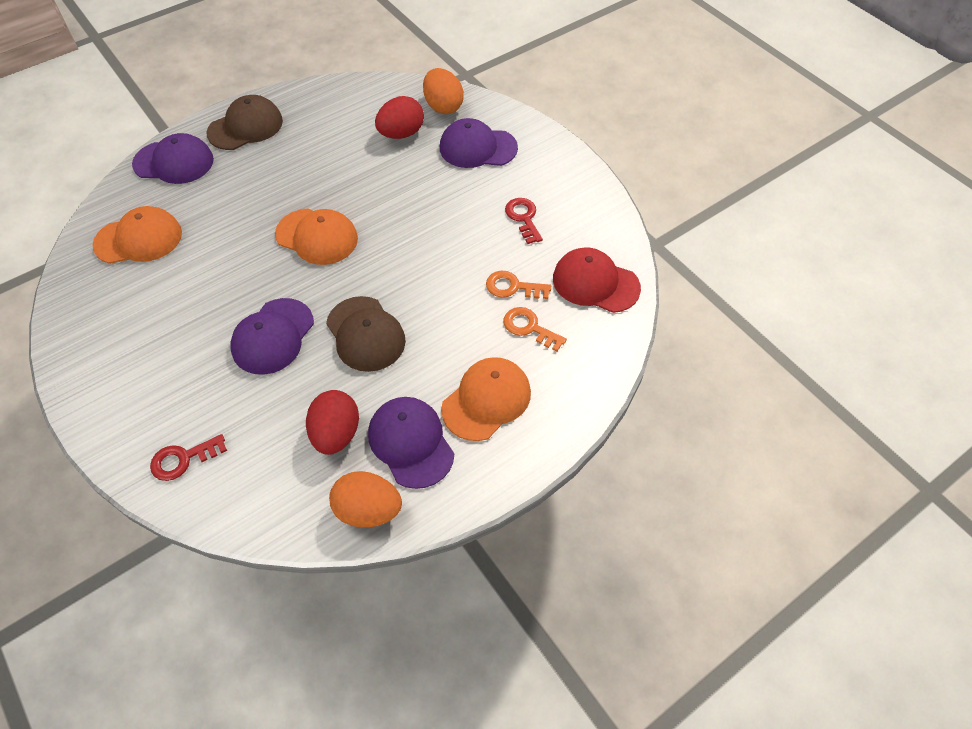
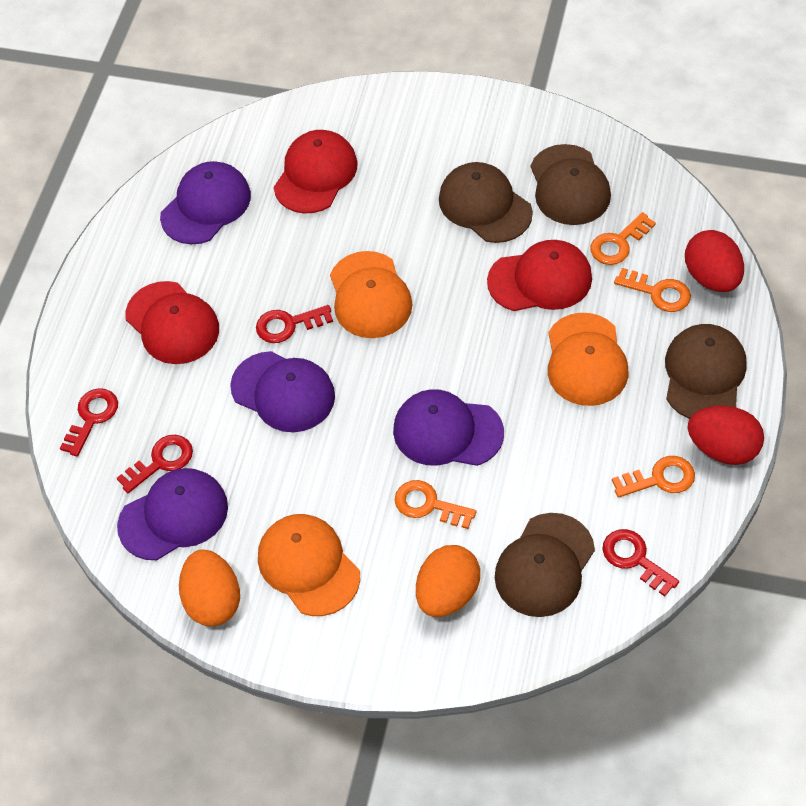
brown cap: 2 -> 4
orange key: 2 -> 4
red cap: 1 -> 3
red key: 2 -> 4

